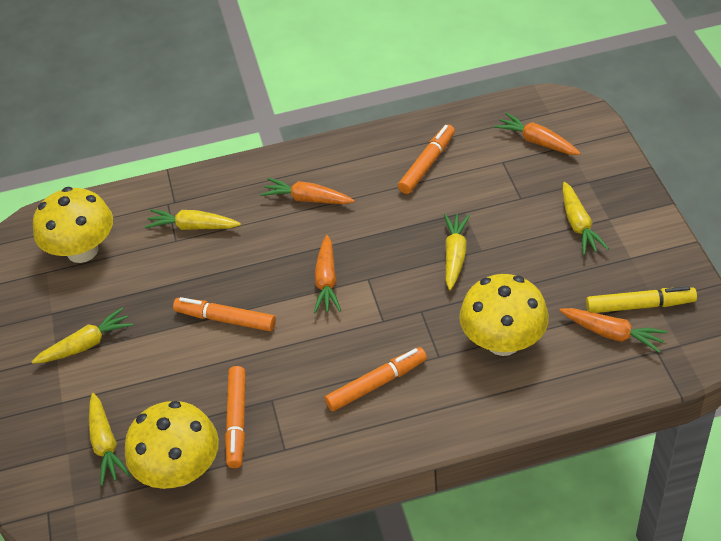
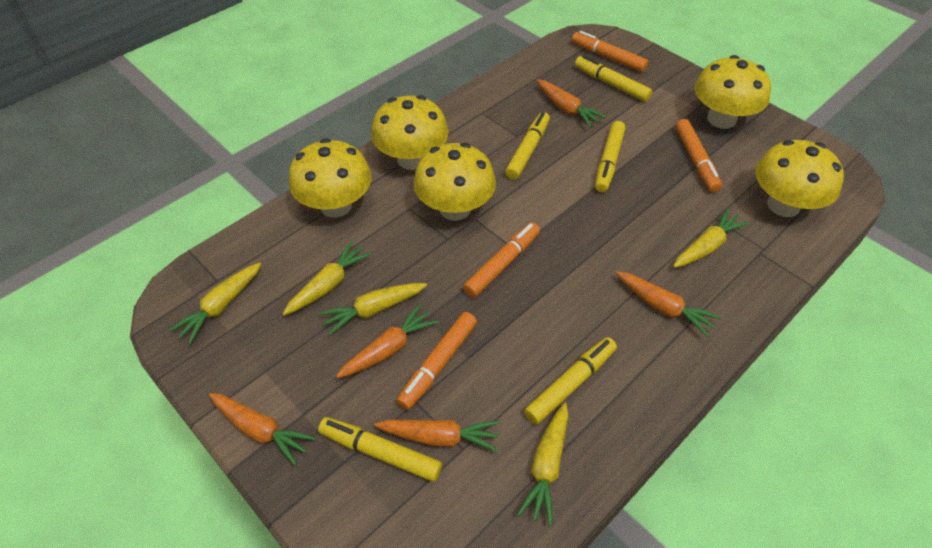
orange carrot: 4 -> 5
yellow marker: 1 -> 5
yellow mushroom: 3 -> 5

